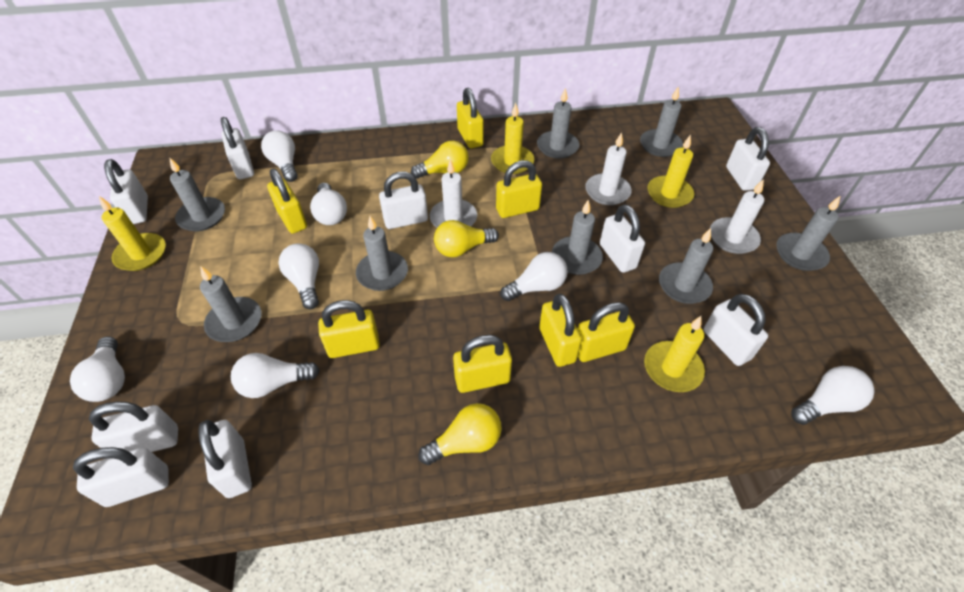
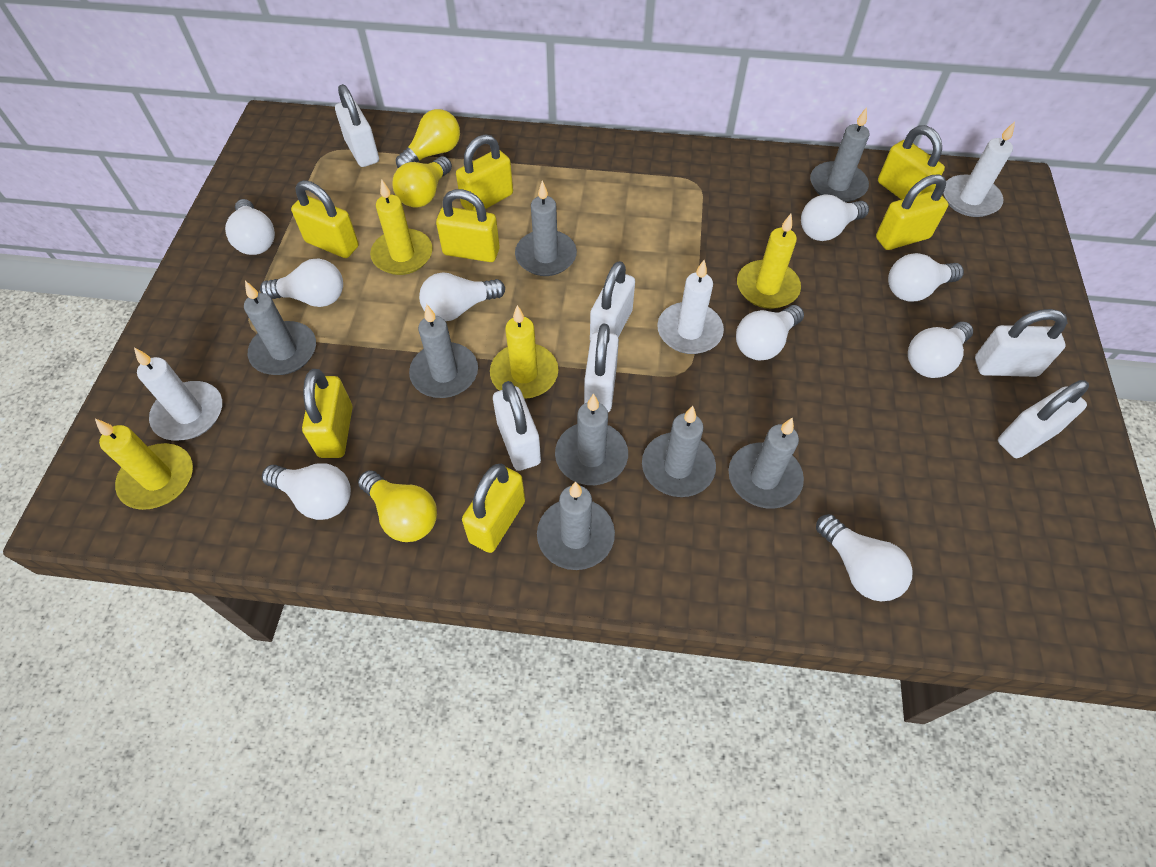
white light bulb: 7 -> 9
white padlock: 9 -> 6

